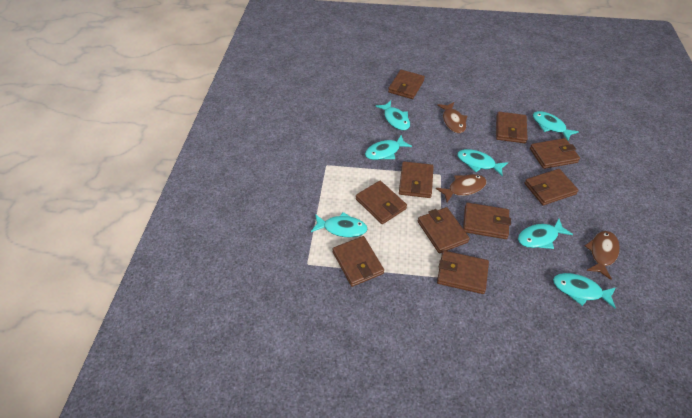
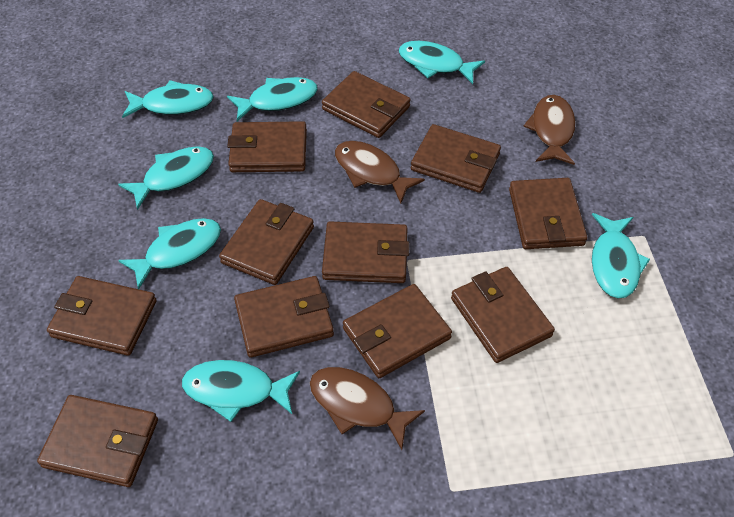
brown wallet: 10 -> 11

